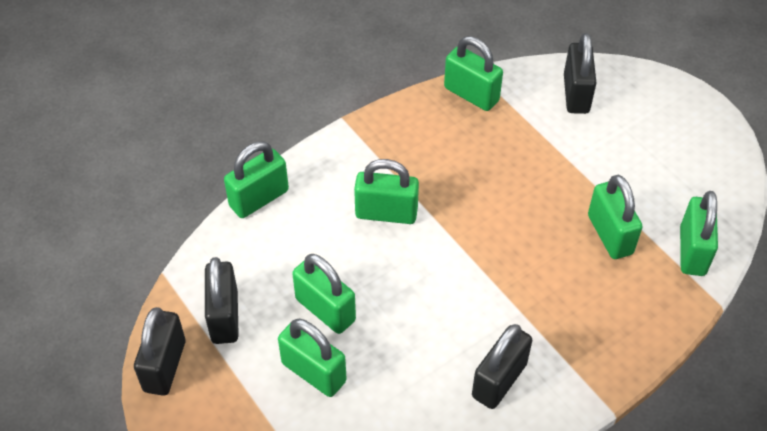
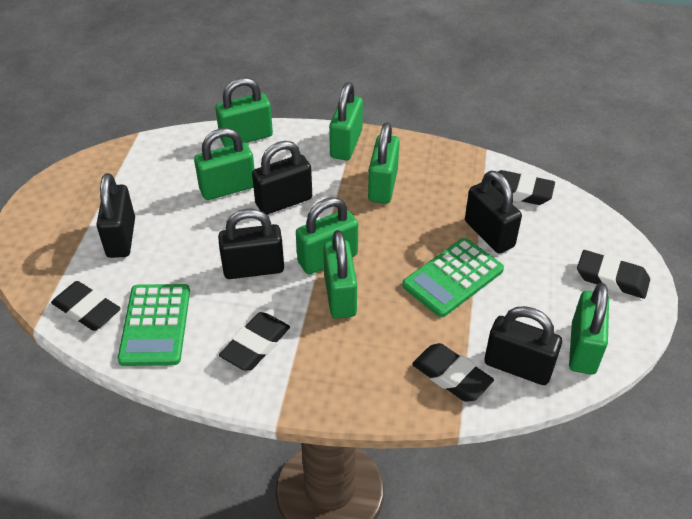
black eraser: 0 -> 5
black padlock: 4 -> 5
green calculator: 0 -> 2

